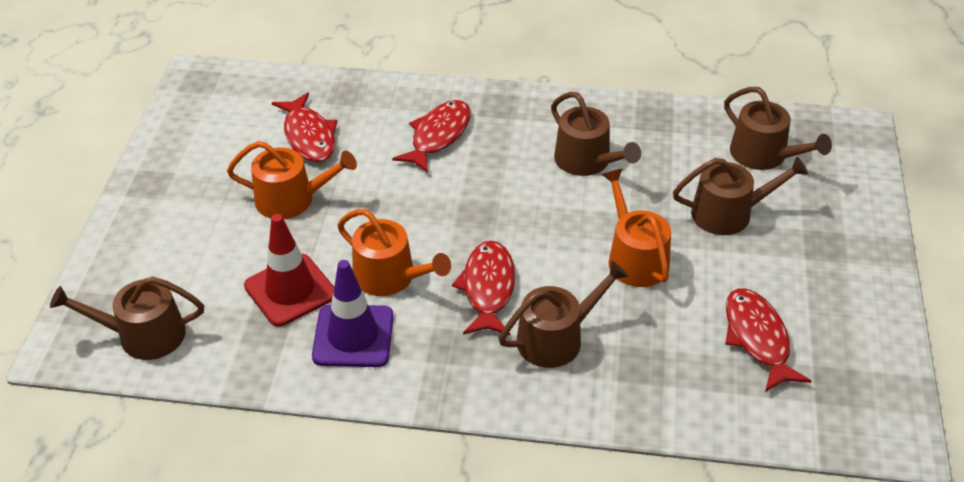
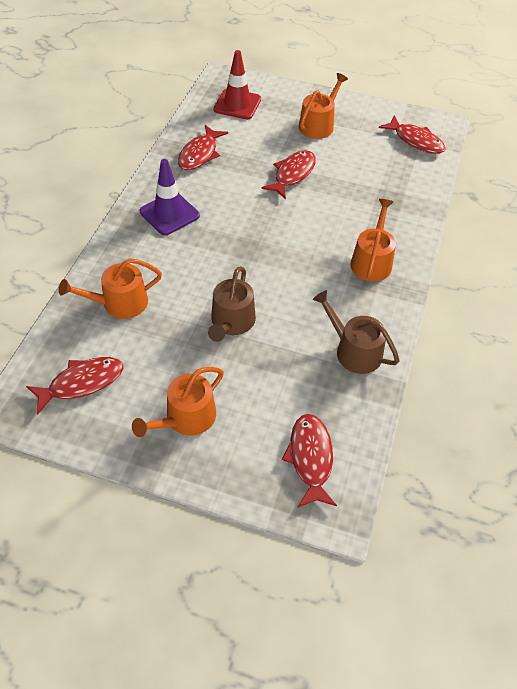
brown watering can: 5 -> 2
orange watering can: 3 -> 4
red fish: 4 -> 5

